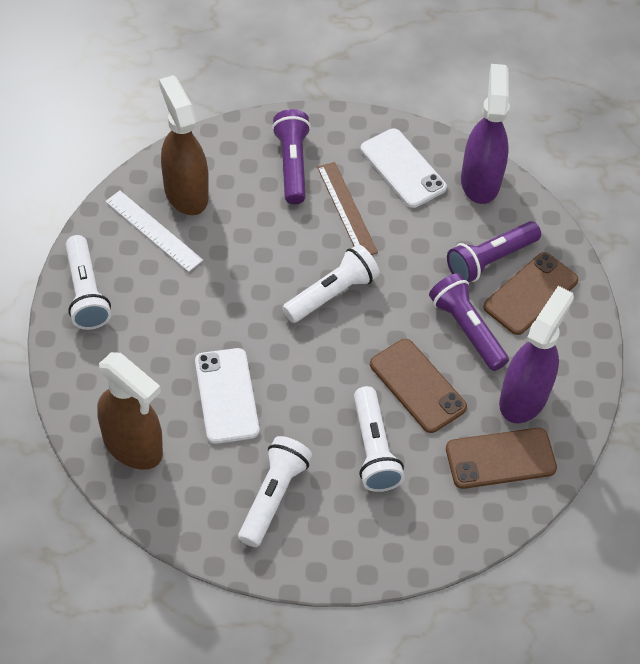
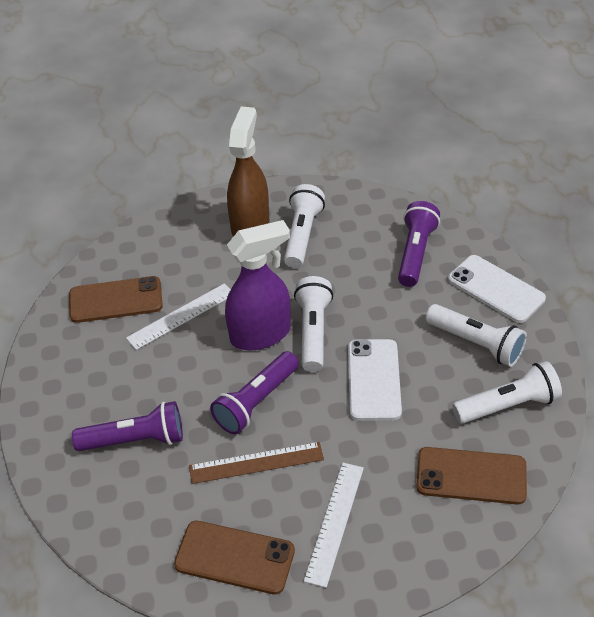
brown spray bottle: 2 -> 1
purple spray bottle: 2 -> 1
white ruler: 1 -> 2

